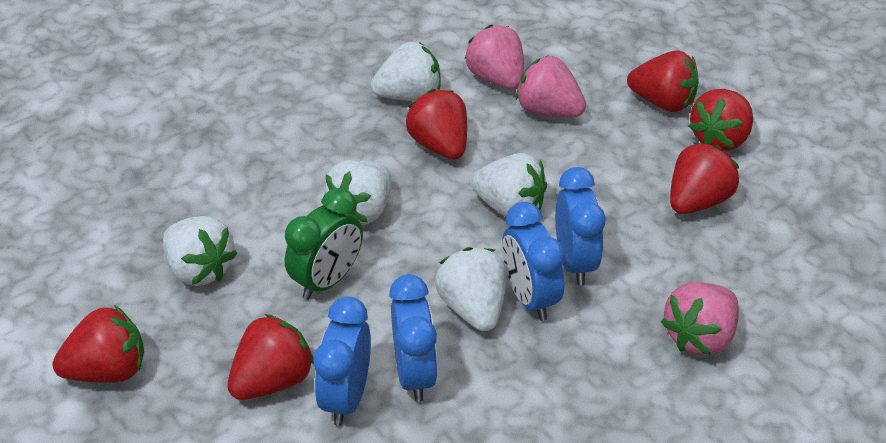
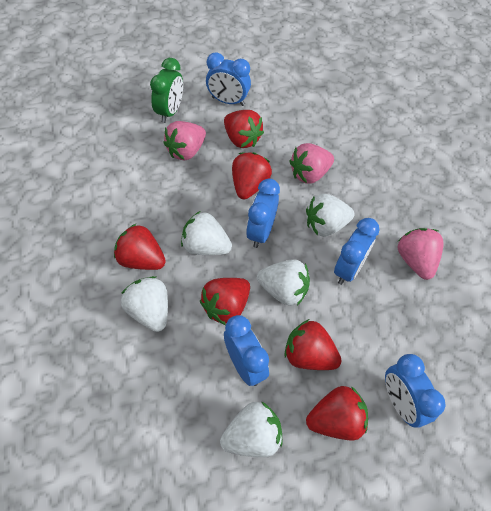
blue clock: 4 -> 5

